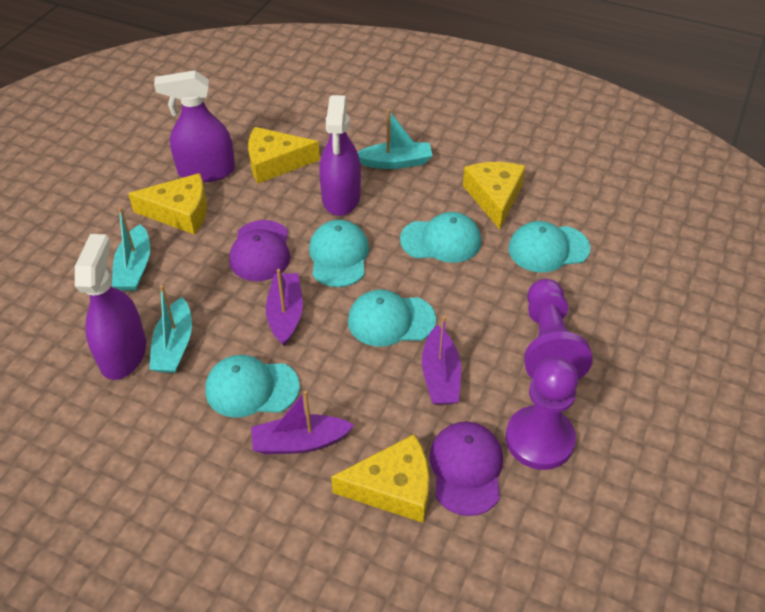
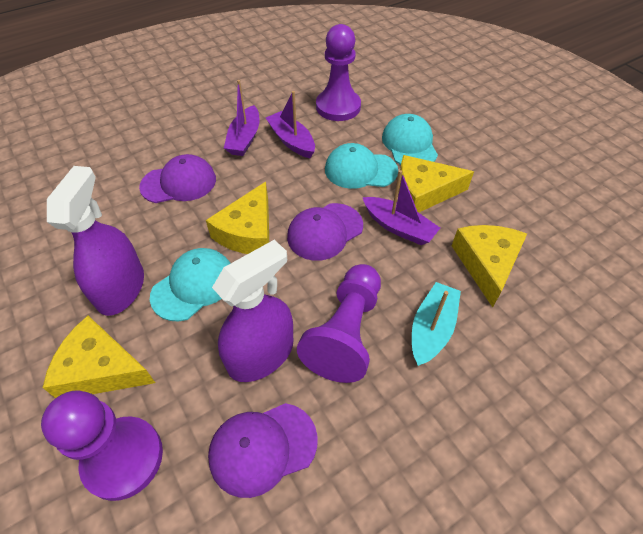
purple cap: 2 -> 3
purple pawn: 2 -> 3
purple spray bottle: 3 -> 2
turquoise boat: 3 -> 1
turquoise cap: 5 -> 3

